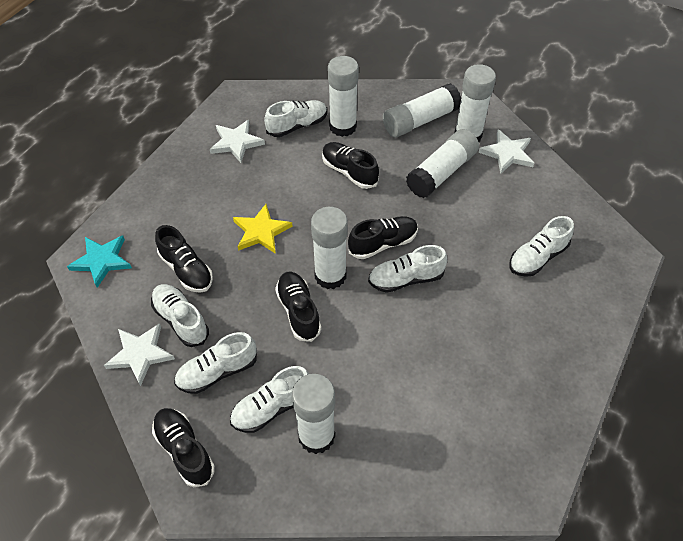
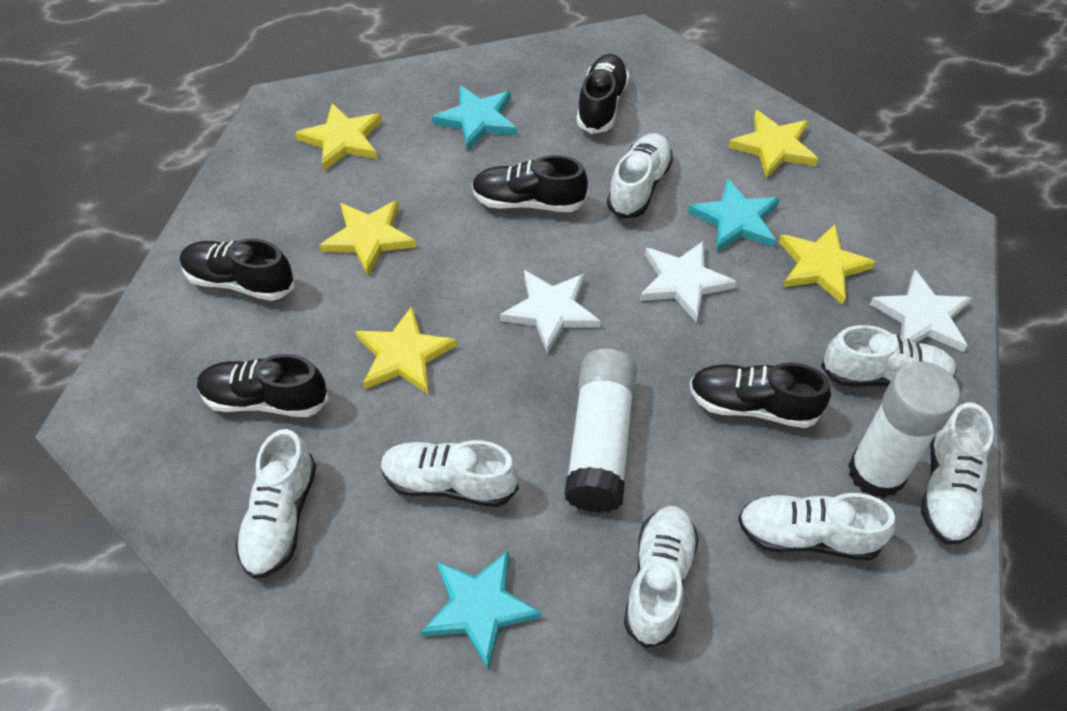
turquoise star: 1 -> 3
white glue stick: 6 -> 2
white shoe: 6 -> 7
yellow star: 1 -> 5

